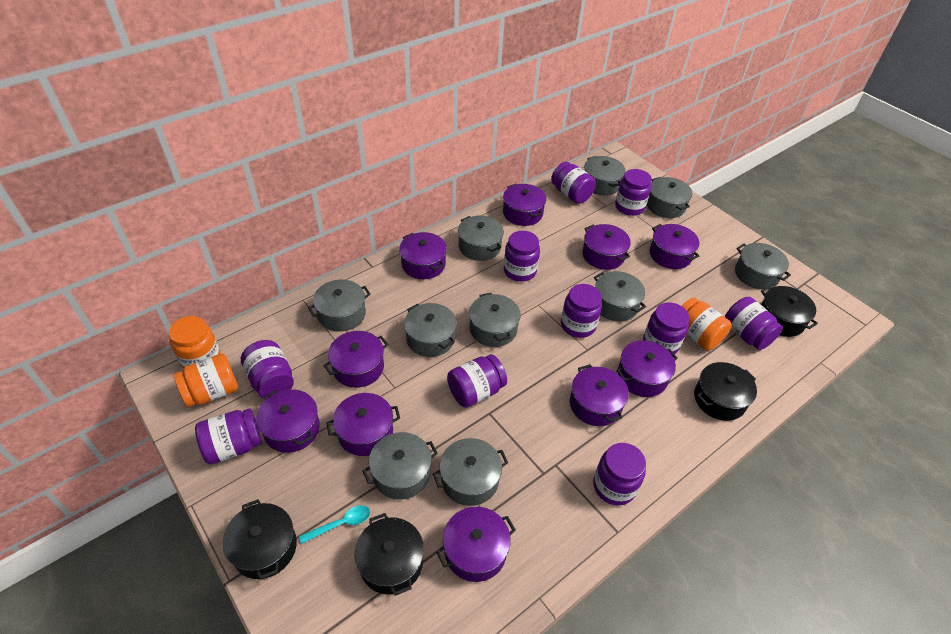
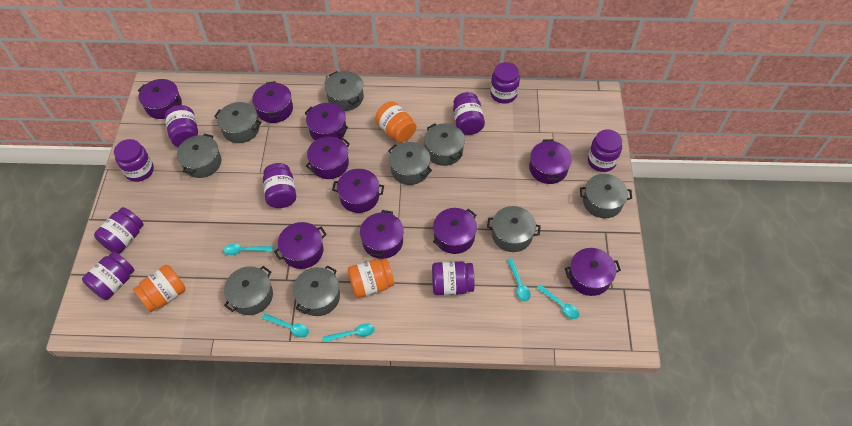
black pot: 4 -> 0
grey pot: 10 -> 9
purple jar: 10 -> 9
turquoise spoon: 1 -> 5

